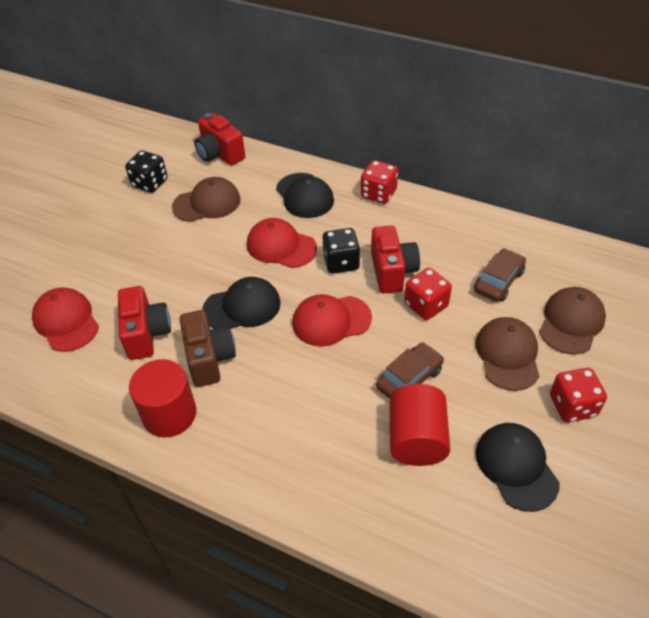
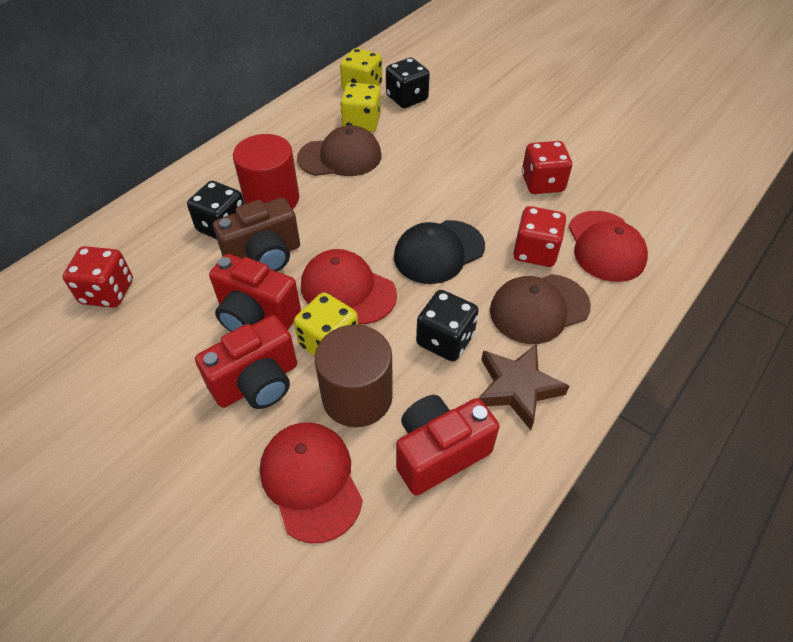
black cap: 3 -> 1
black dice: 2 -> 3
brown cap: 3 -> 2
brown car: 2 -> 0
brown cylinder: 0 -> 1
brown star: 0 -> 1
red cylinder: 2 -> 1
yellow dice: 0 -> 3

